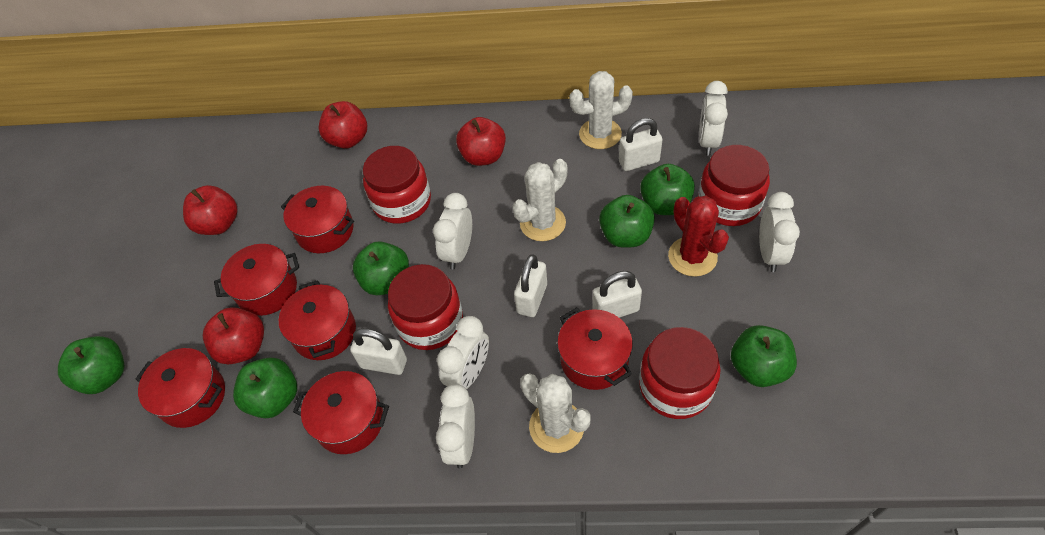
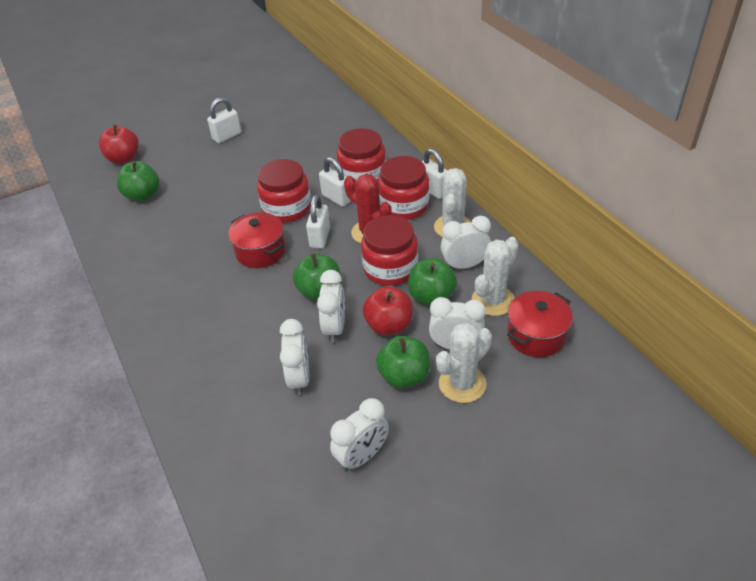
green apple: 6 -> 4
red apple: 4 -> 2
red pot: 6 -> 2

